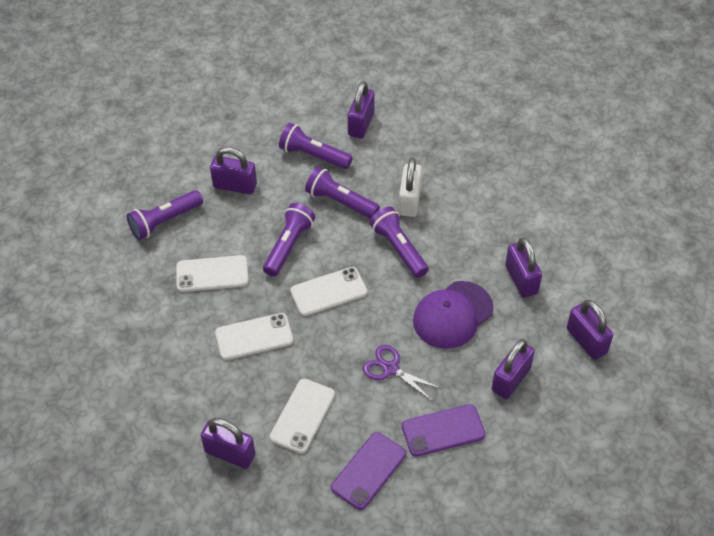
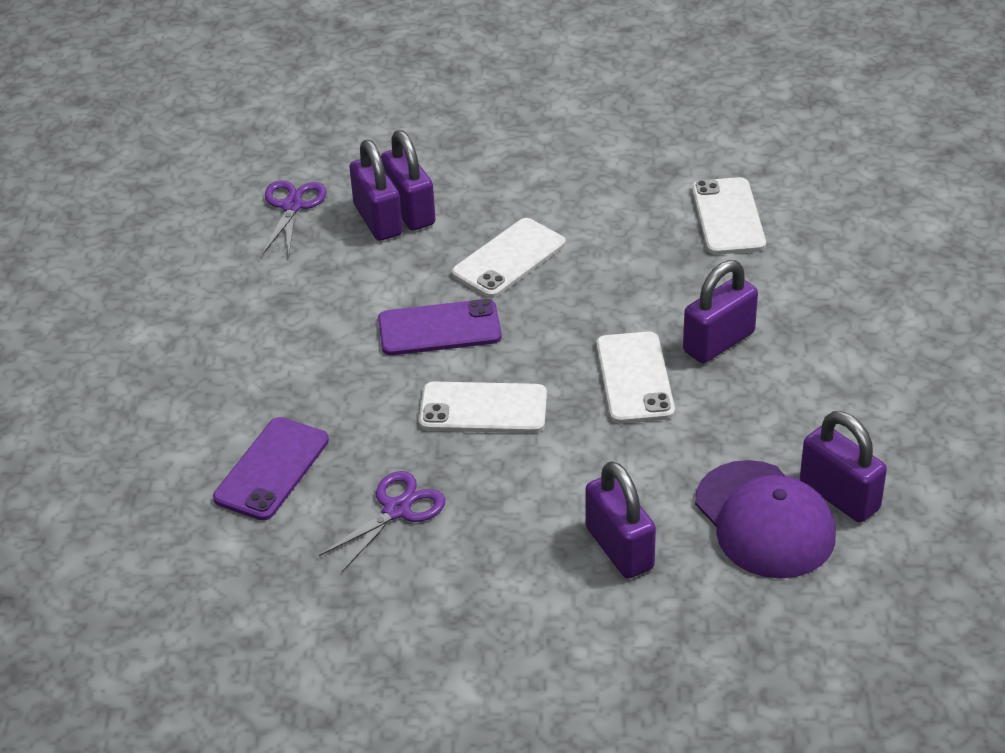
purple flashlight: 5 -> 0
purple padlock: 6 -> 5
purple scissors: 1 -> 2
white padlock: 1 -> 0

